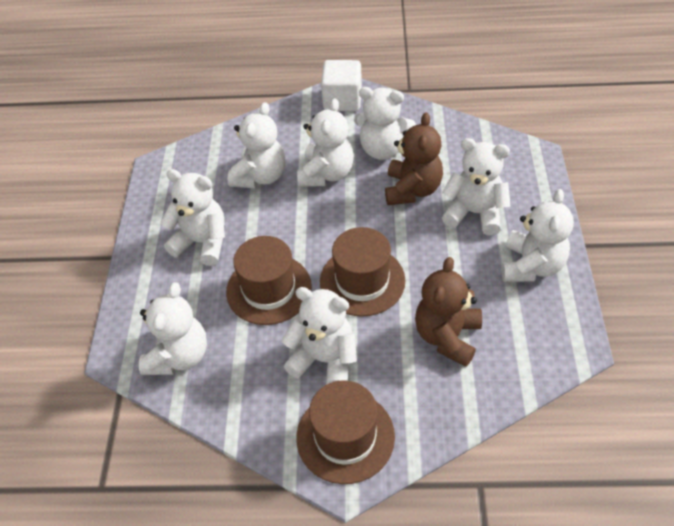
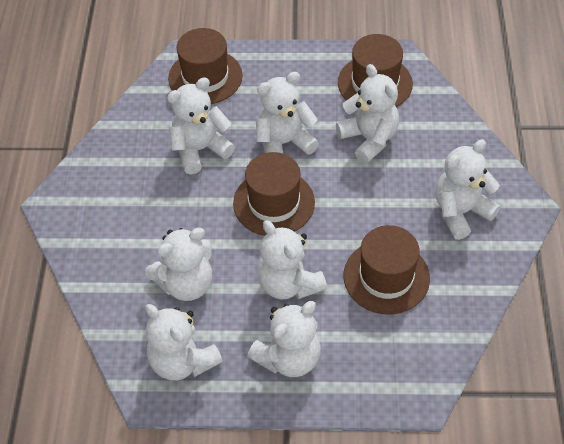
brown hat: 3 -> 4
brown teddy bear: 2 -> 0
white cube: 1 -> 0

